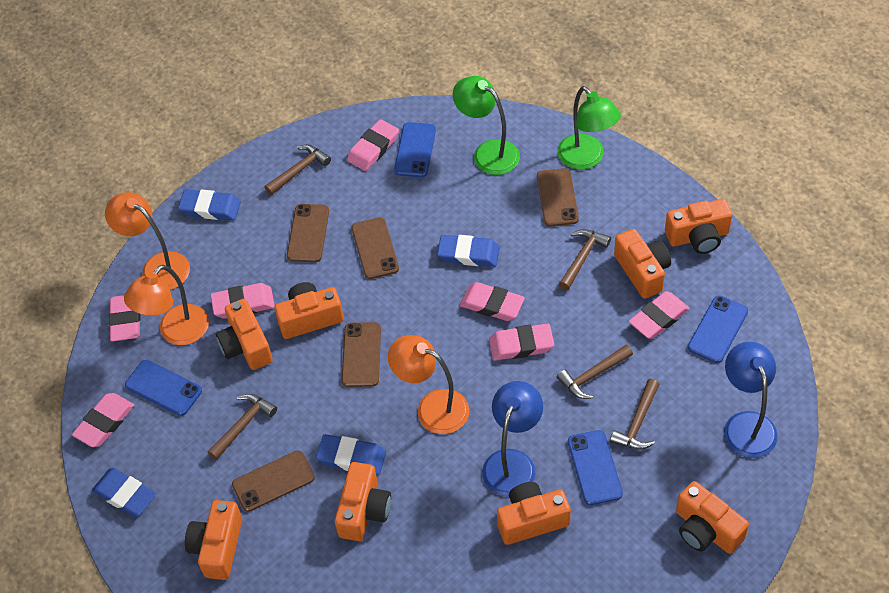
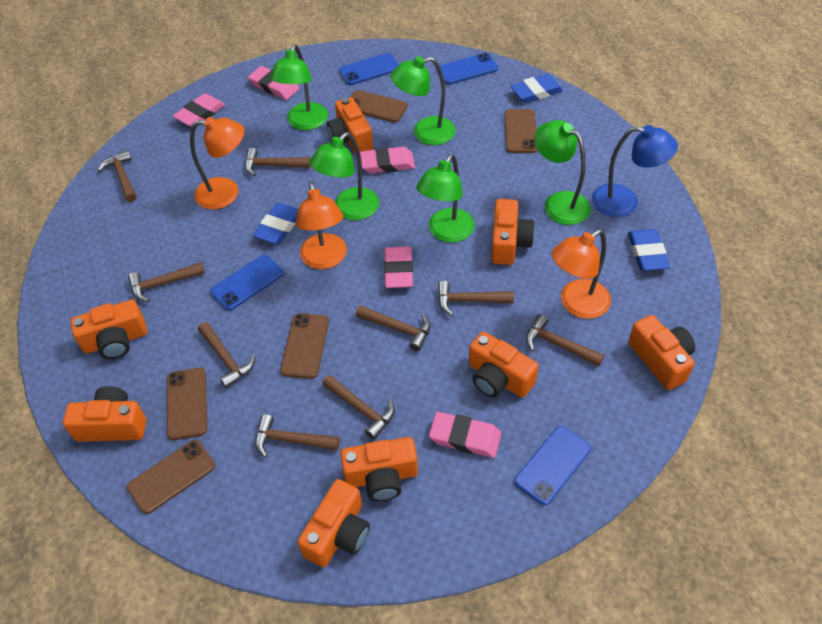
blue eraser: 4 -> 3
blue lamp: 2 -> 1
brown hammer: 5 -> 9
green lamp: 2 -> 5
pink eraser: 7 -> 5

